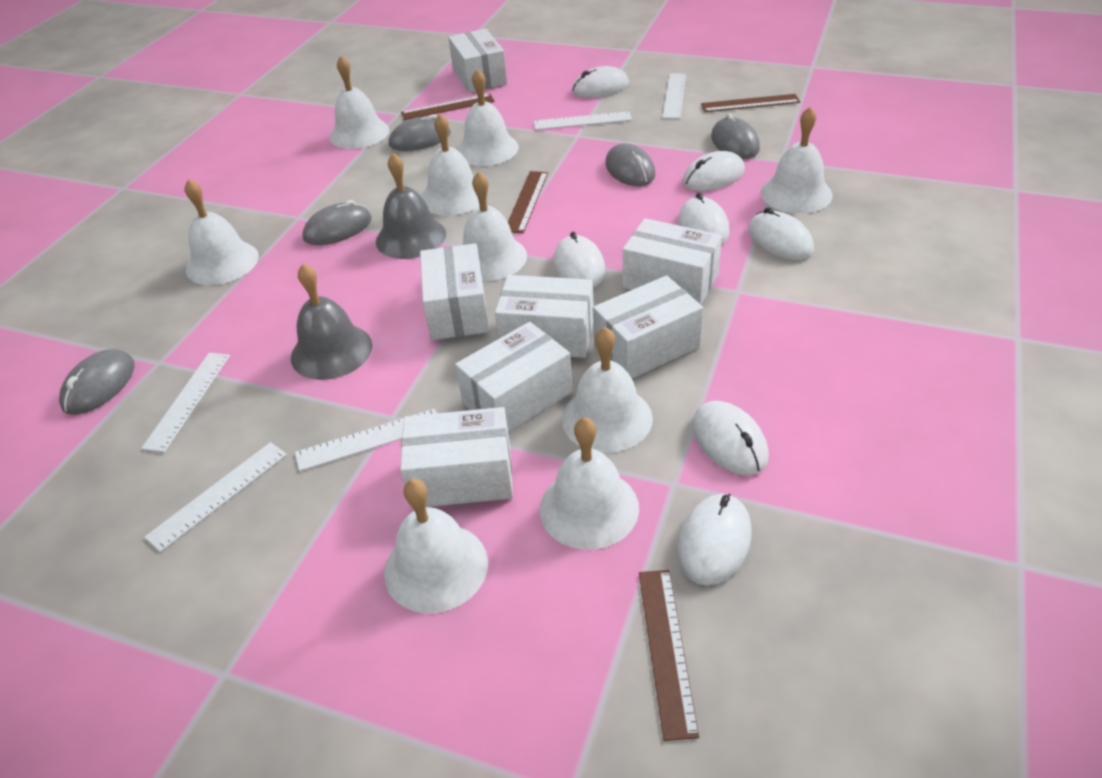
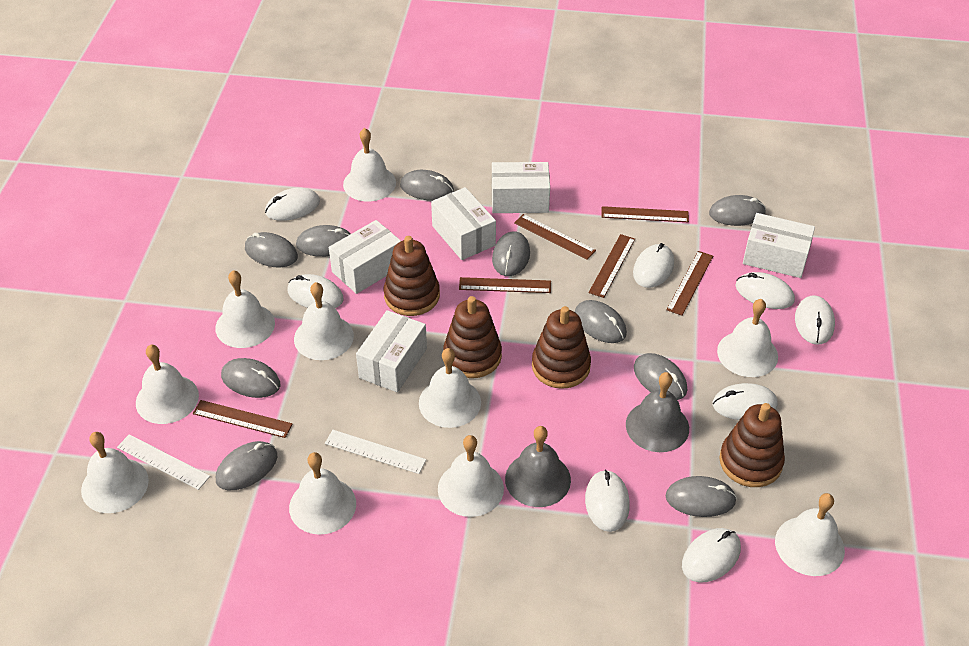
brown ruler: 4 -> 6
brown stacking toy: 0 -> 4
grey mouse: 5 -> 10
white bell: 9 -> 10
white box: 7 -> 5
white mouse: 7 -> 8
white ruler: 5 -> 2

